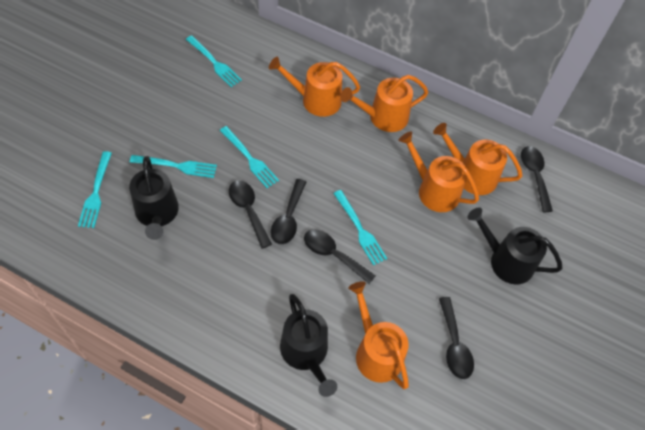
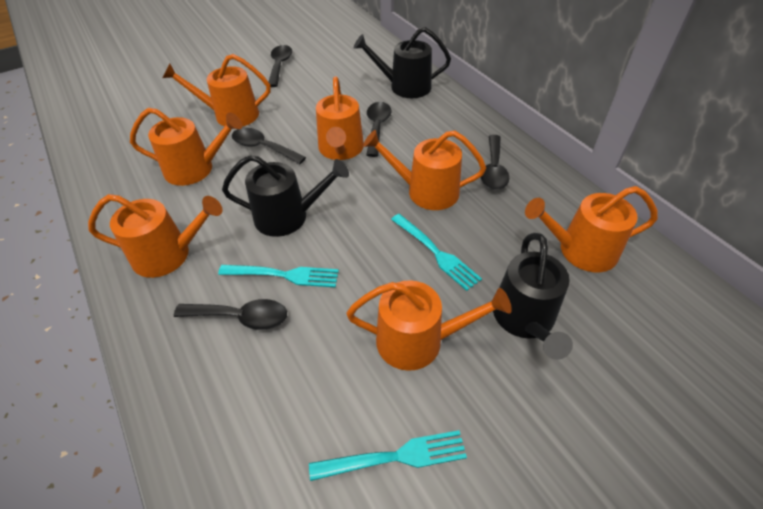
orange watering can: 5 -> 7
turquoise fork: 5 -> 3

